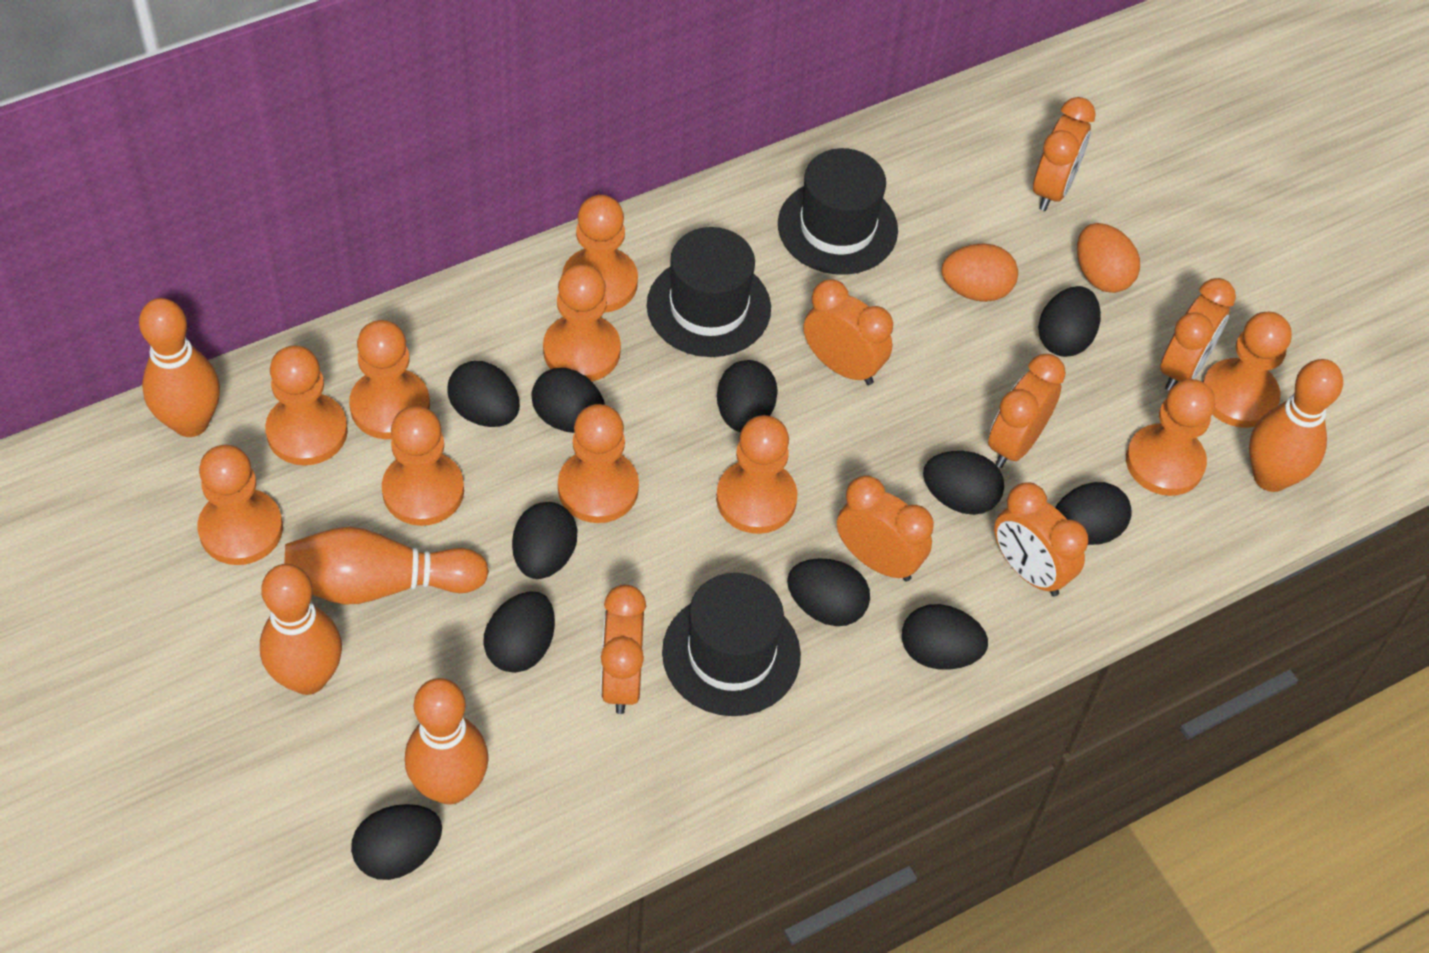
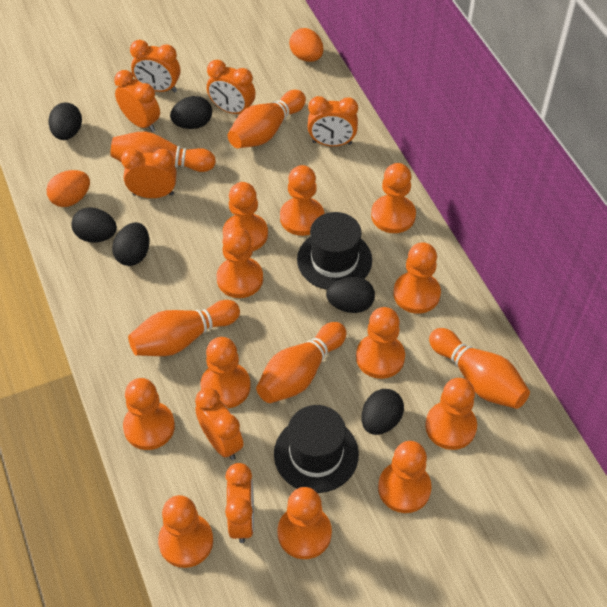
black egg: 11 -> 6
black hat: 3 -> 2
orange pawn: 10 -> 12

